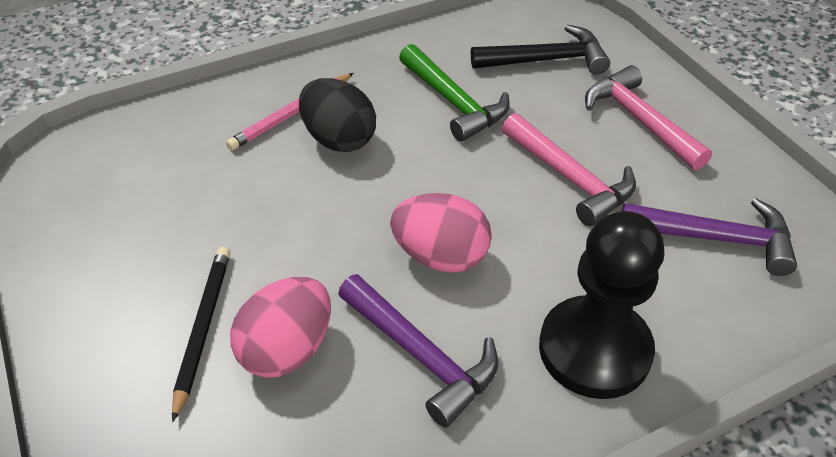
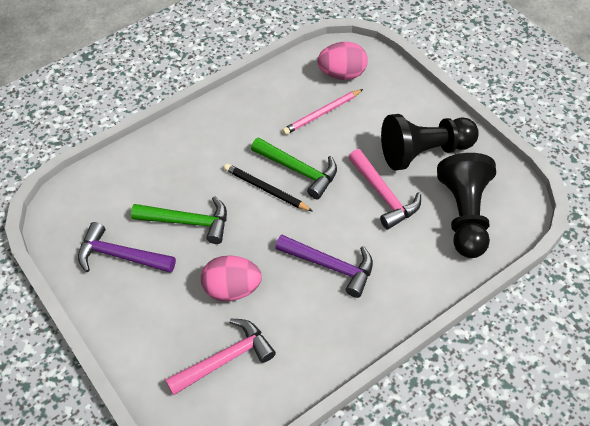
black egg: 1 -> 0
black hammer: 1 -> 0
black pawn: 1 -> 2
green hammer: 1 -> 2

